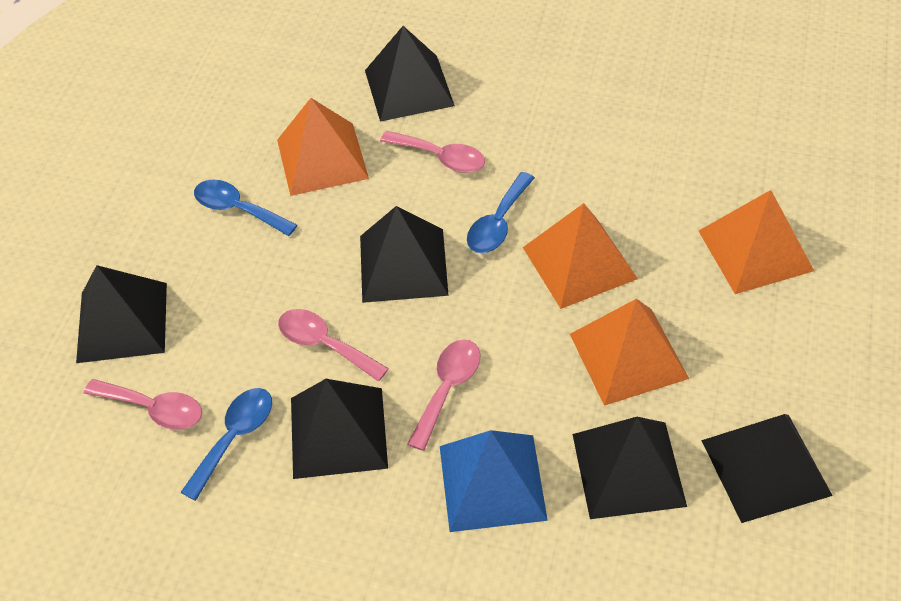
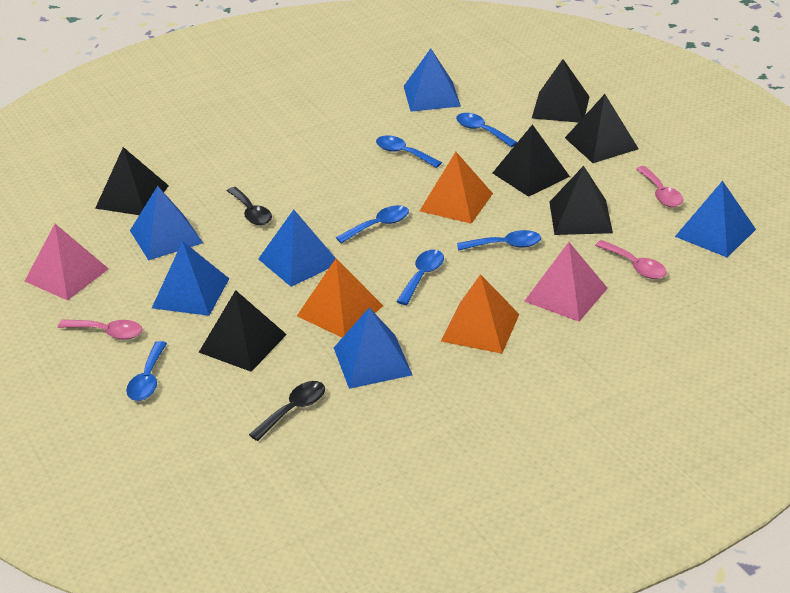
black spoon: 0 -> 2
blue pyramid: 1 -> 6
blue spoon: 3 -> 6
orange pyramid: 4 -> 3
pink pyramid: 0 -> 2
pink spoon: 4 -> 3

